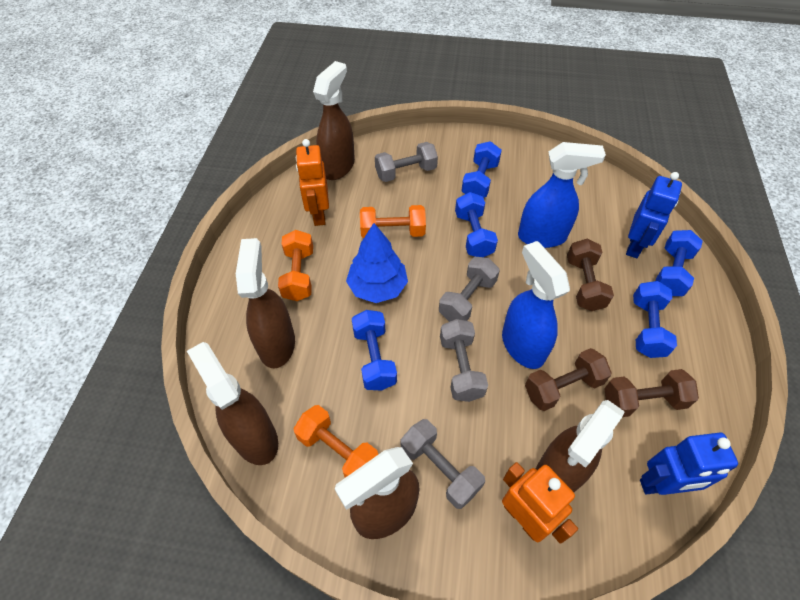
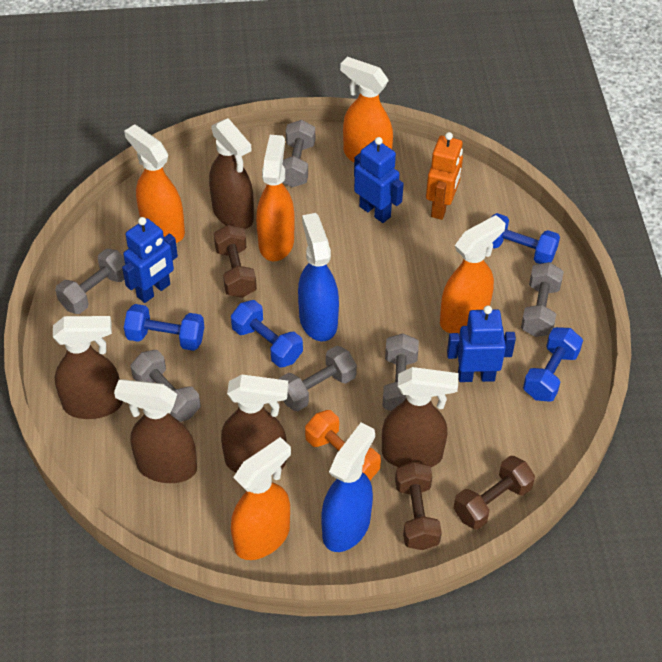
blue dumbbell: 5 -> 4
blue robot: 2 -> 3
blue tree: 1 -> 0
grey dumbbell: 4 -> 6
orange dumbbell: 3 -> 1
orange robot: 2 -> 1
orange spray bottle: 0 -> 5

